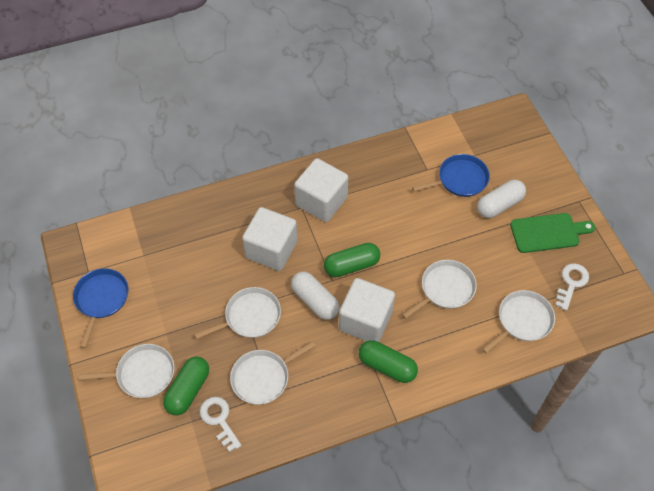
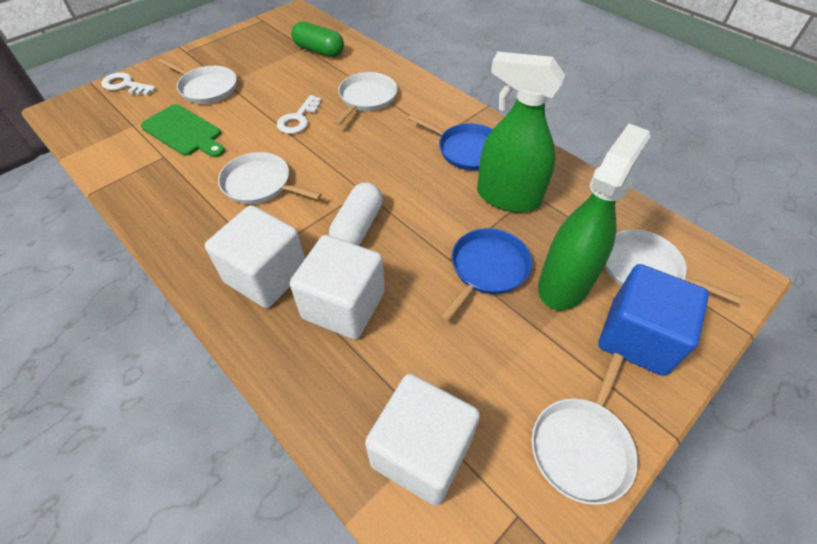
blue cube: 0 -> 1
green capsule: 3 -> 1
green spray bottle: 0 -> 2
white capsule: 2 -> 1

